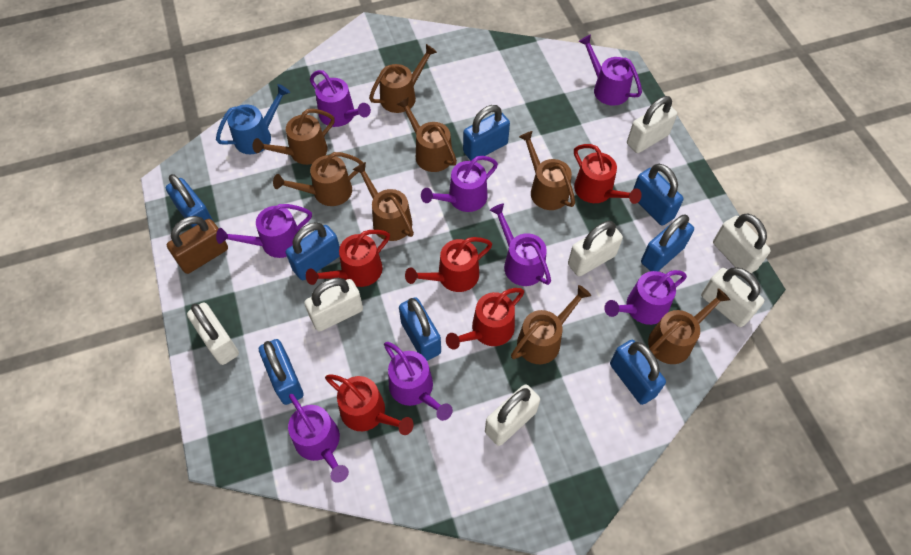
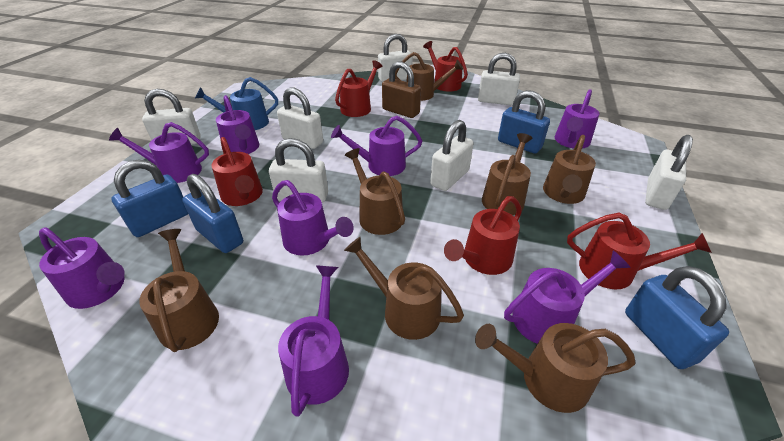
blue padlock: 8 -> 4
brown watering can: 8 -> 7

